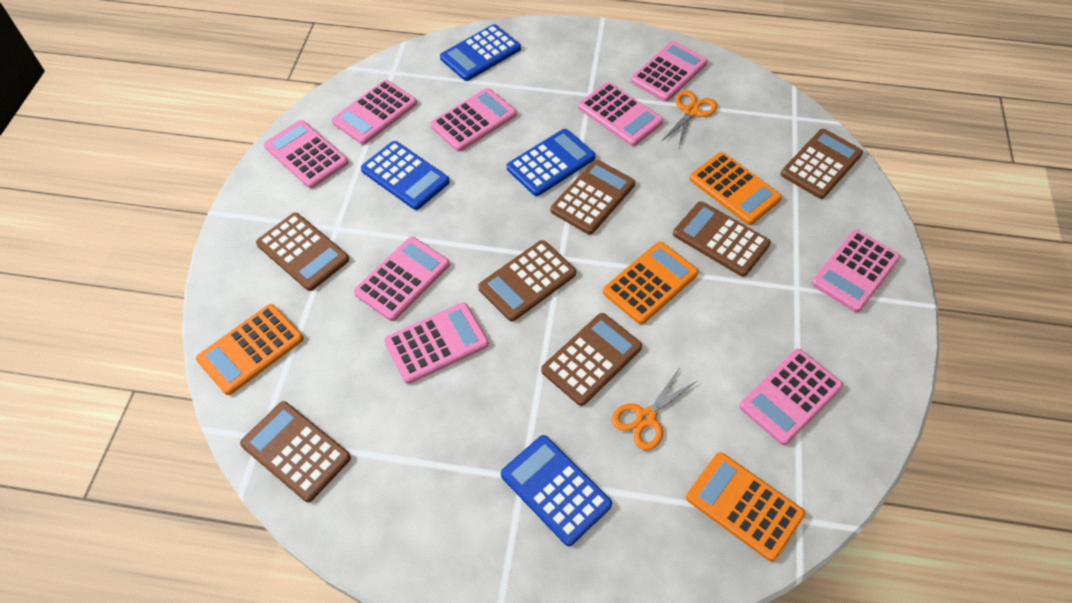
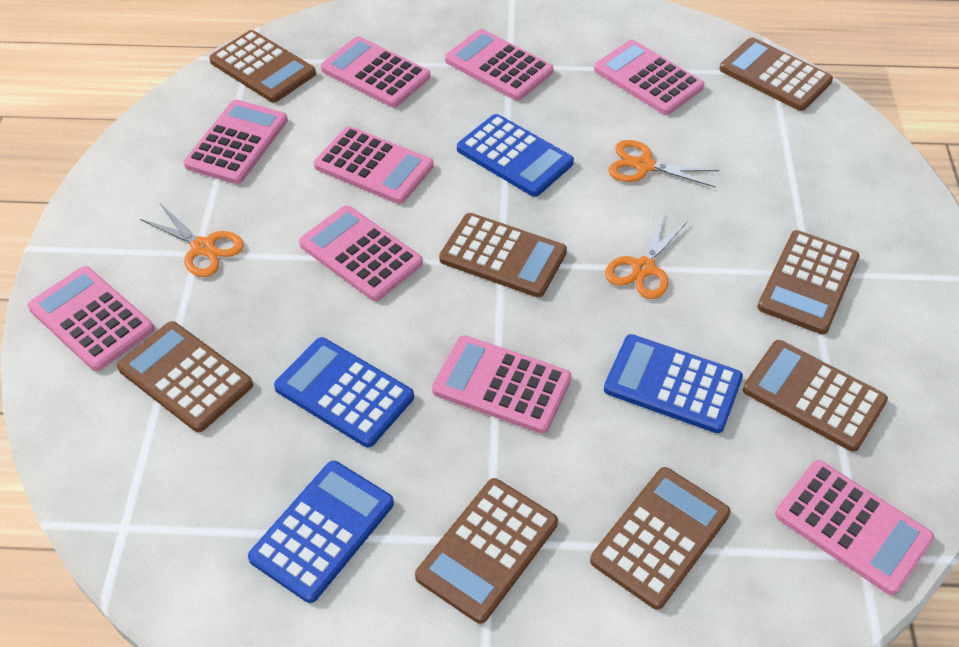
brown calculator: 7 -> 8
orange calculator: 4 -> 0
orange scissors: 2 -> 3

